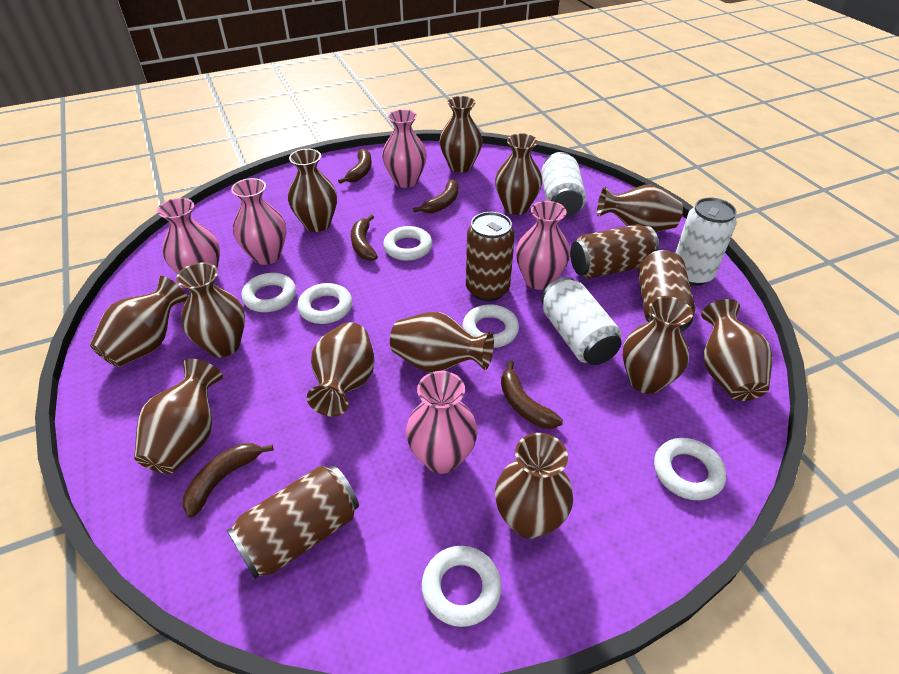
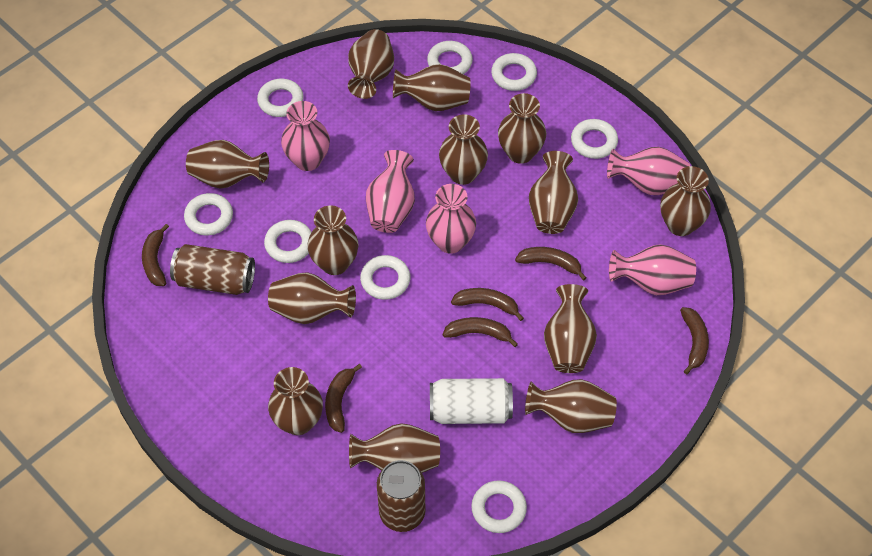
brown banana: 5 -> 6
brown can: 4 -> 2
brown vase: 12 -> 13
white can: 3 -> 1
white ring: 6 -> 8

